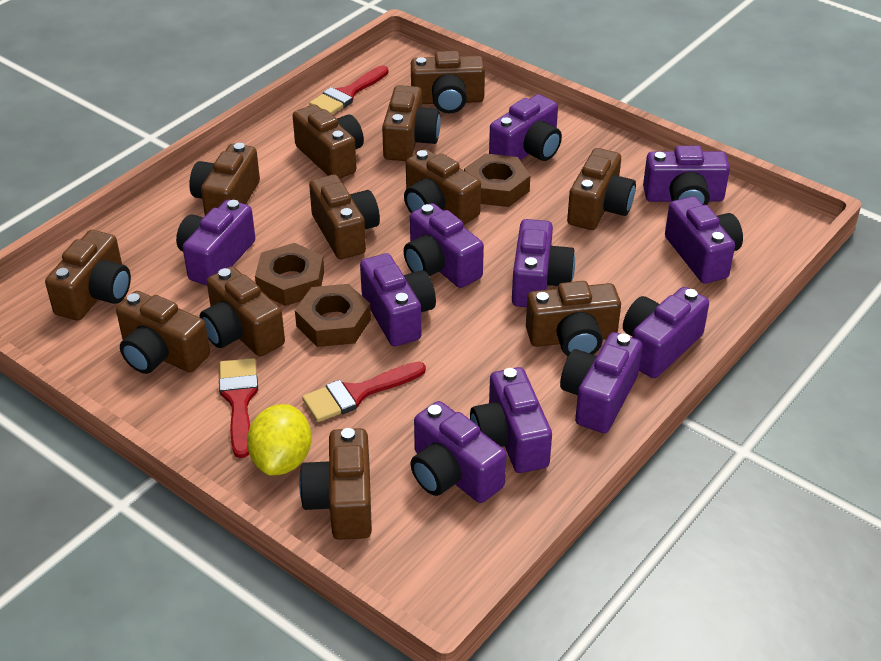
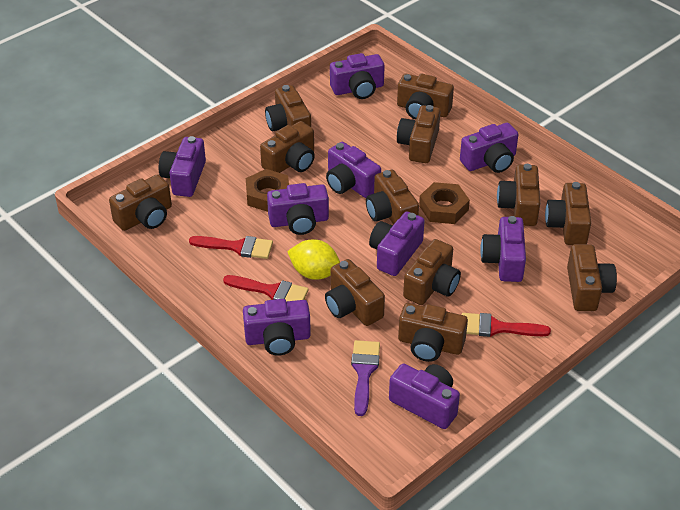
brown nut: 3 -> 2
purple brush: 0 -> 1
purple camera: 11 -> 9

